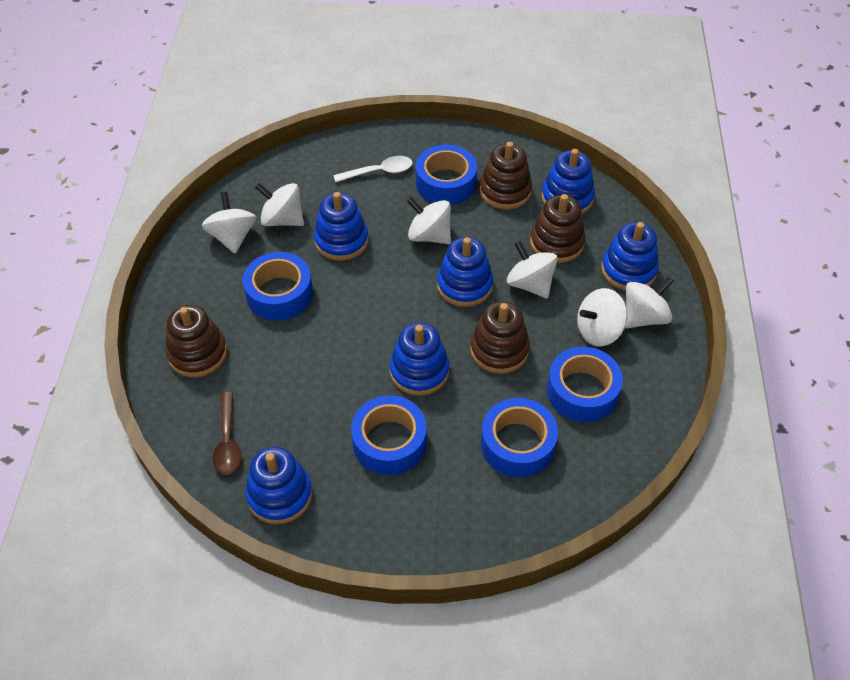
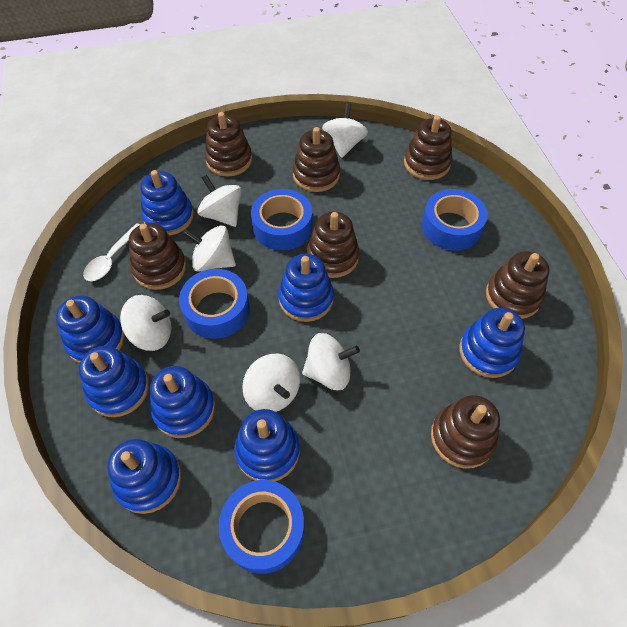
blue stacking toy: 6 -> 8
blue tape: 5 -> 4
brown spoon: 1 -> 0
brown stacking toy: 4 -> 7

